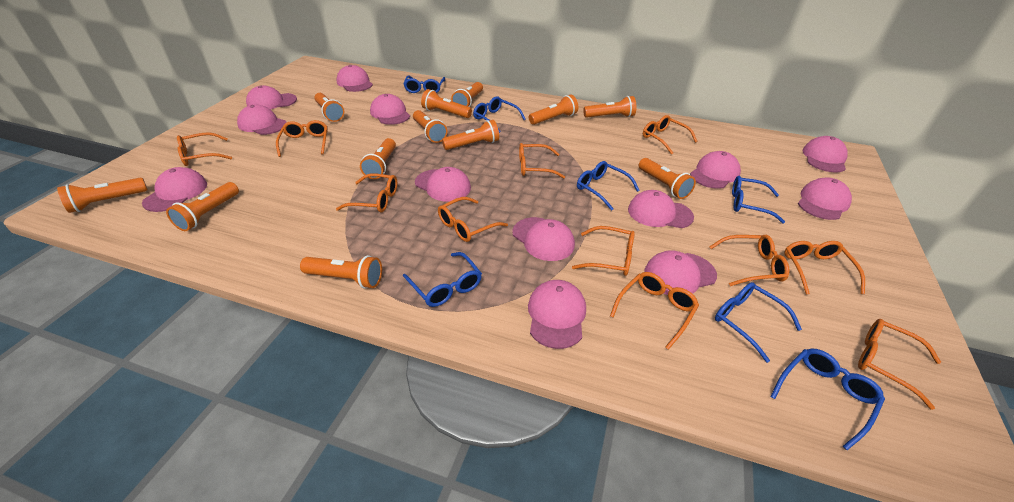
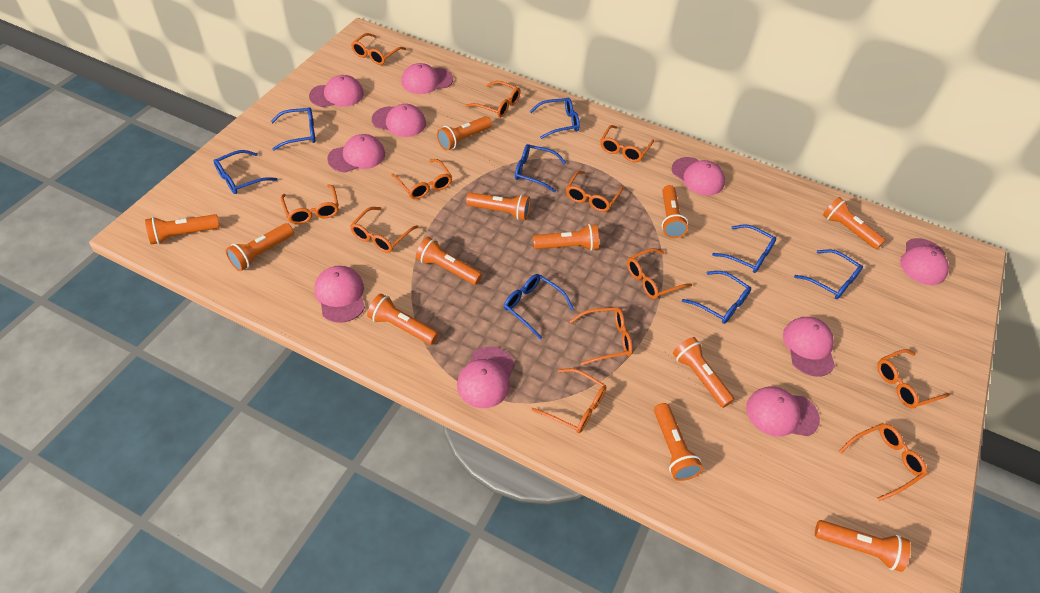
blue glasses: 7 -> 8
orange glasses: 11 -> 12
pink cap: 13 -> 10

